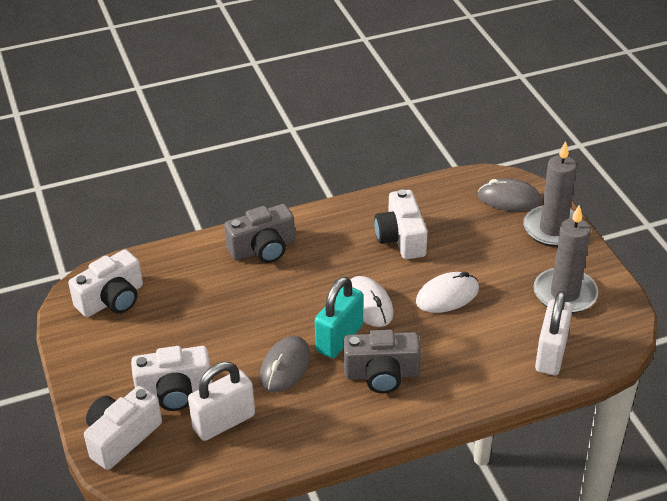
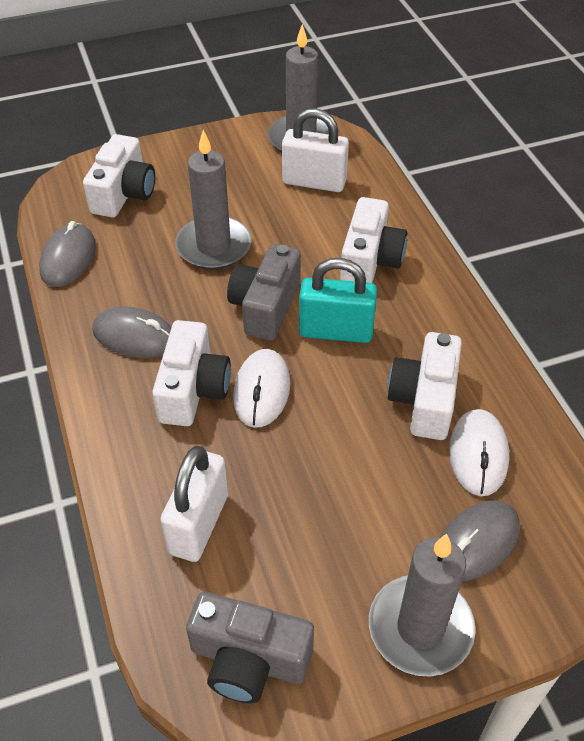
grey candle: 2 -> 3
grey mouse: 2 -> 3

